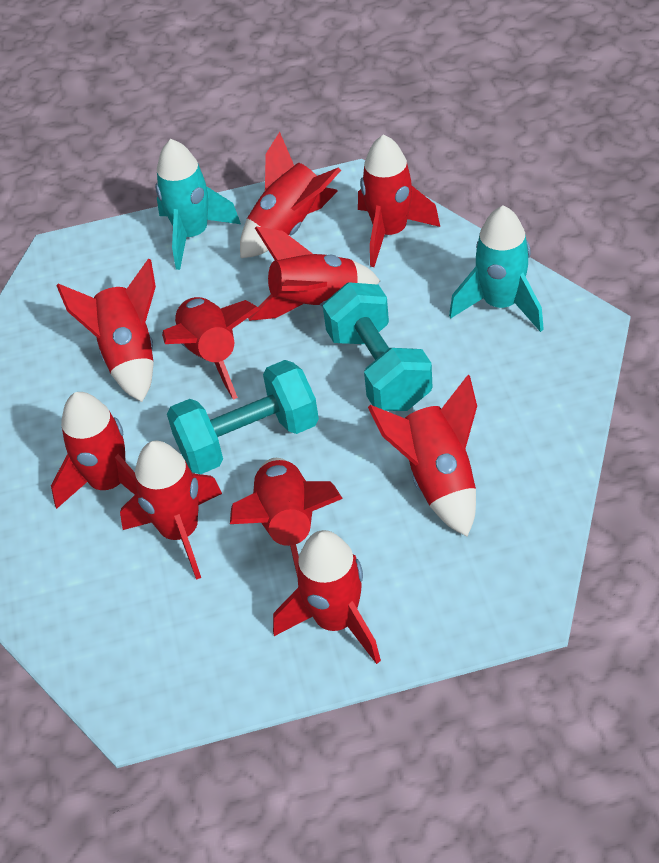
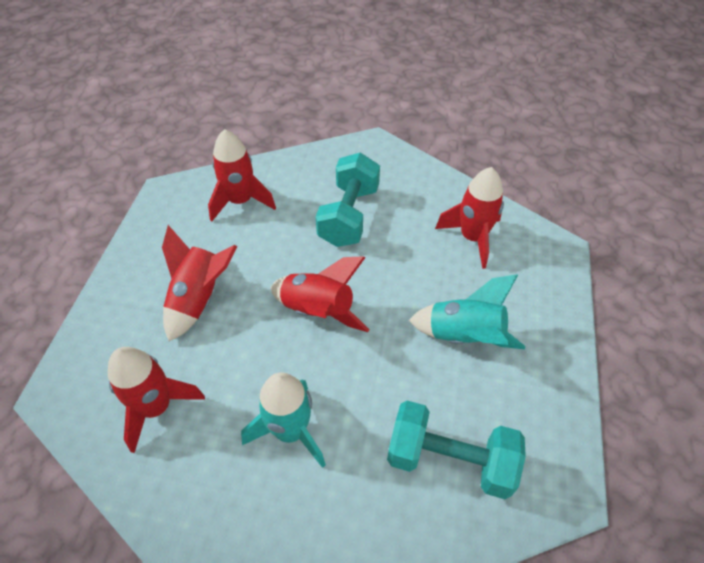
red rocket: 10 -> 5

